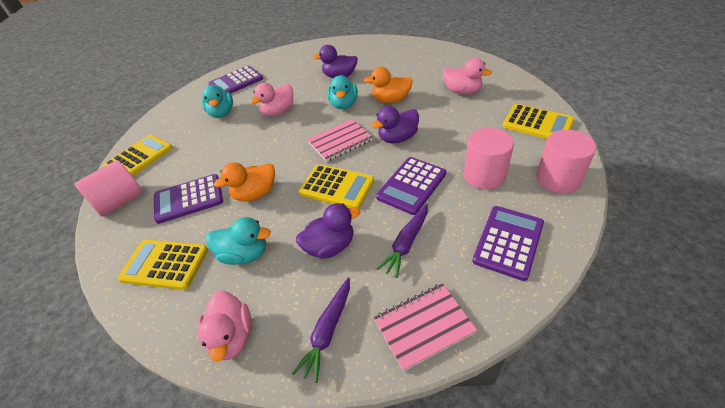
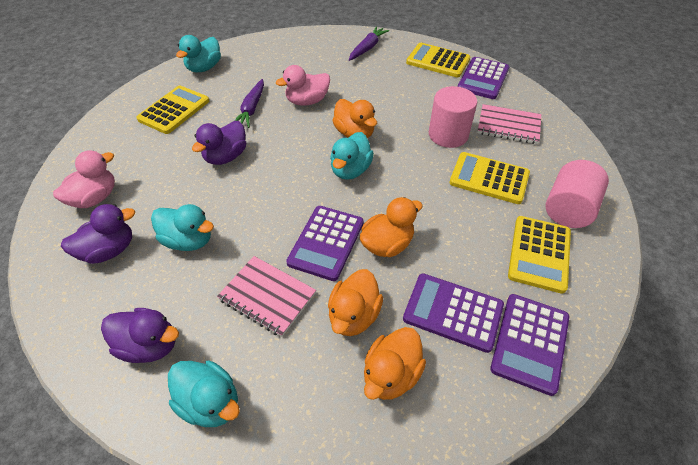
orange duck: 2 -> 4
pink cylinder: 3 -> 2
pink duck: 3 -> 2
turquoise duck: 3 -> 4

